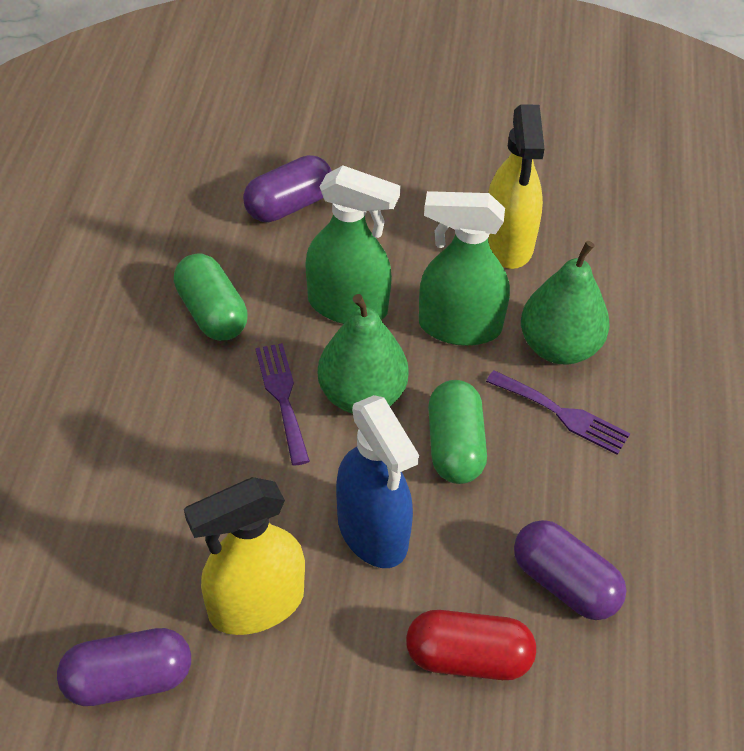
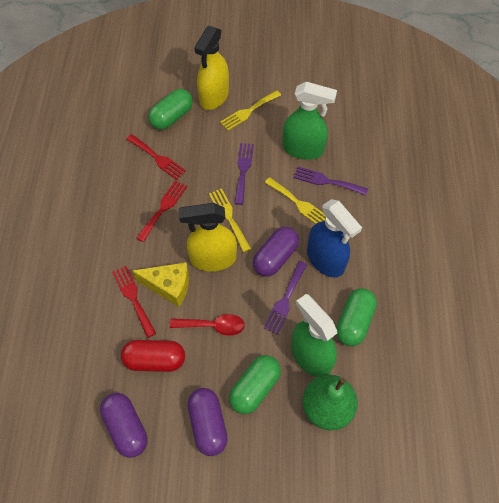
green capsule: 2 -> 3
green pear: 2 -> 1
purple fork: 2 -> 3
red fork: 0 -> 3
red spoon: 0 -> 1
yellow cheese: 0 -> 1
yellow fork: 0 -> 3

